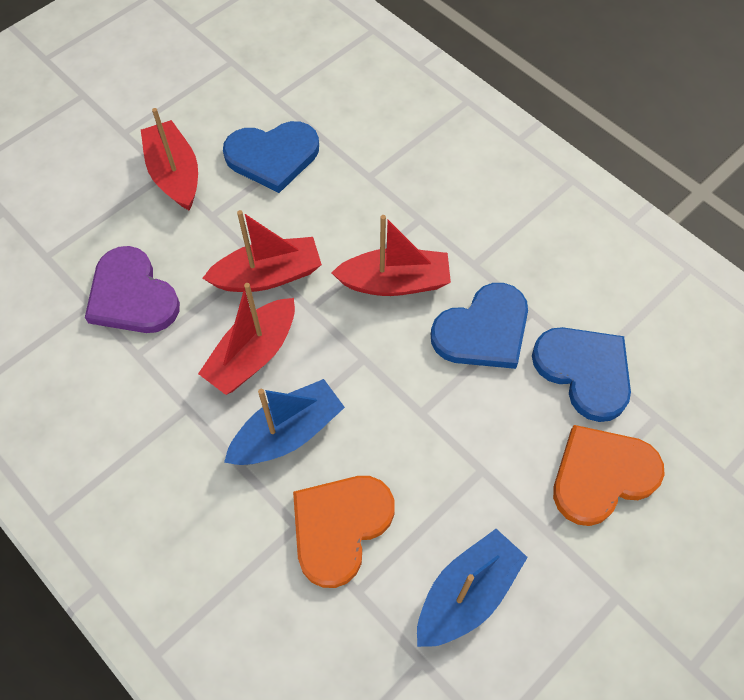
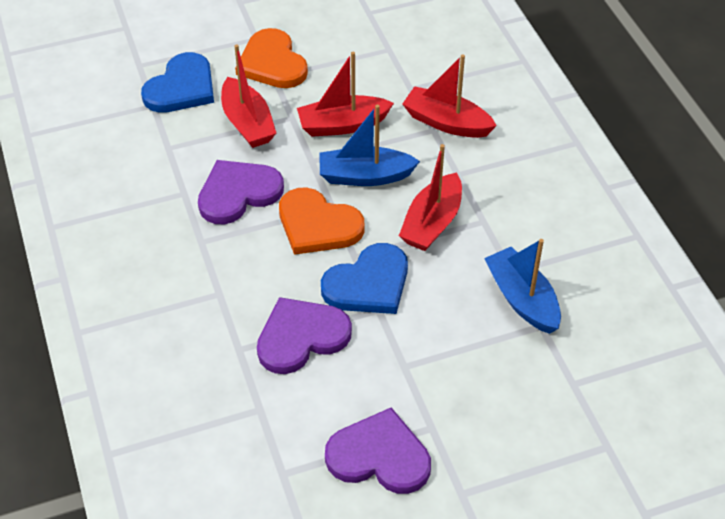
blue heart: 3 -> 2
purple heart: 1 -> 3

